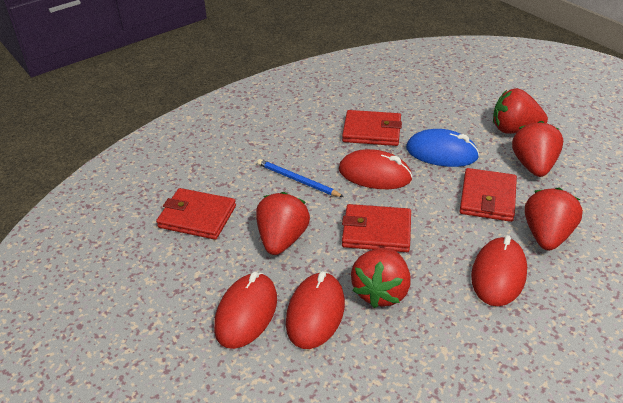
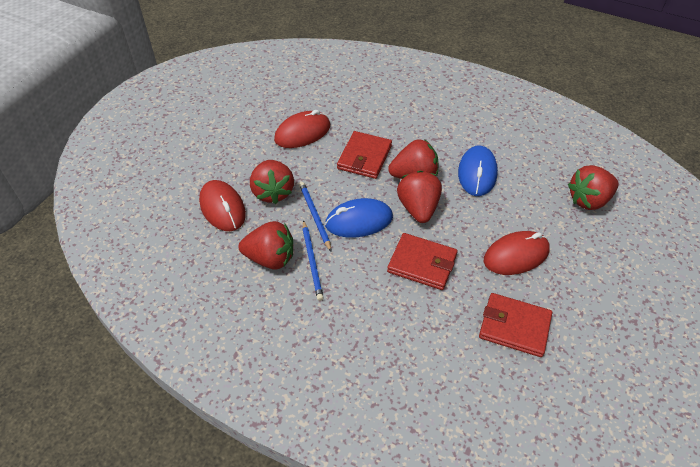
blue mouse: 1 -> 2
blue pencil: 1 -> 2
red mouse: 4 -> 3
red wallet: 4 -> 3

